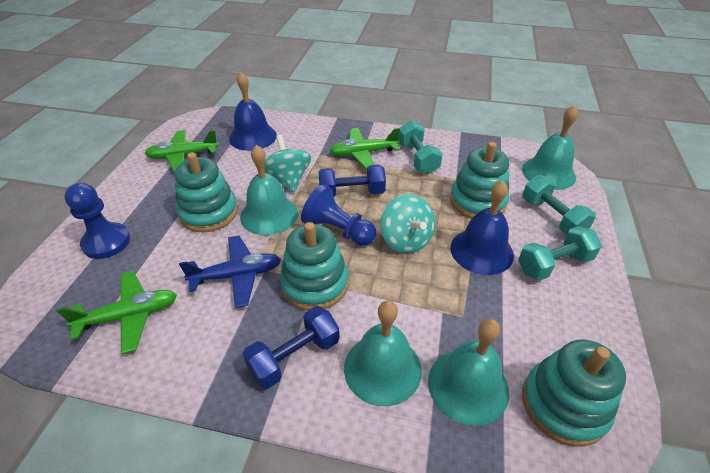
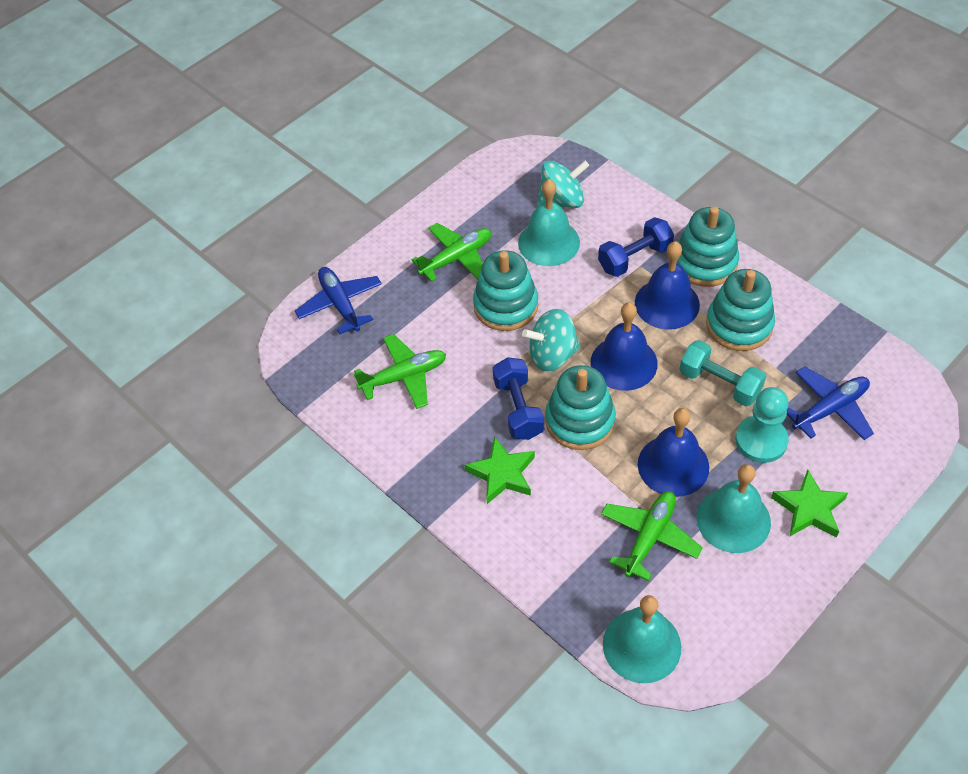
blue bell: 2 -> 3
blue pawn: 2 -> 0
blue plane: 1 -> 2
green star: 0 -> 2
turquoise bell: 4 -> 3
turquoise dumbbell: 3 -> 1
turquoise pawn: 0 -> 1

